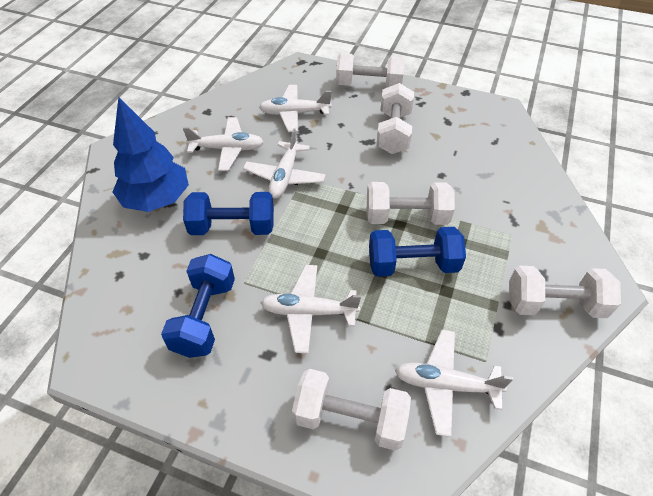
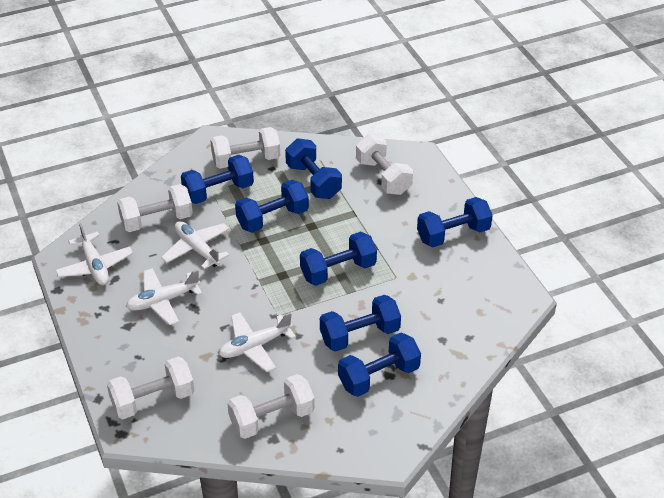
blue dumbbell: 3 -> 7
blue tree: 1 -> 0
white plane: 5 -> 4

